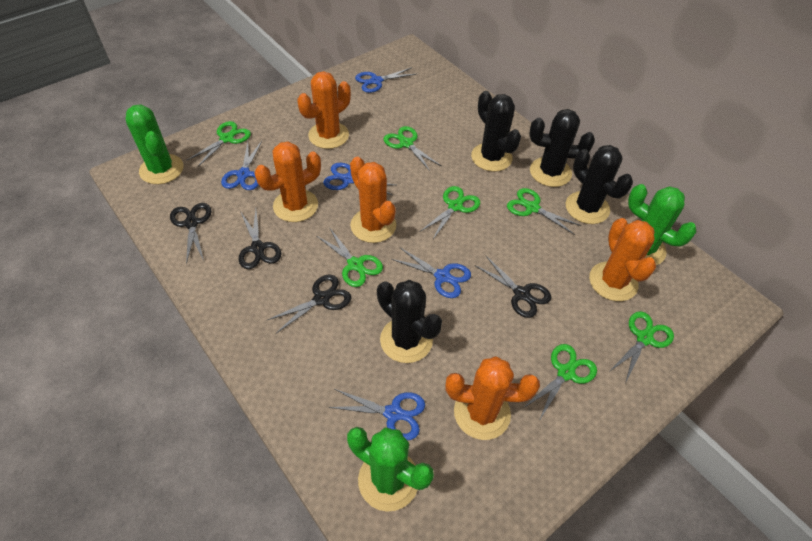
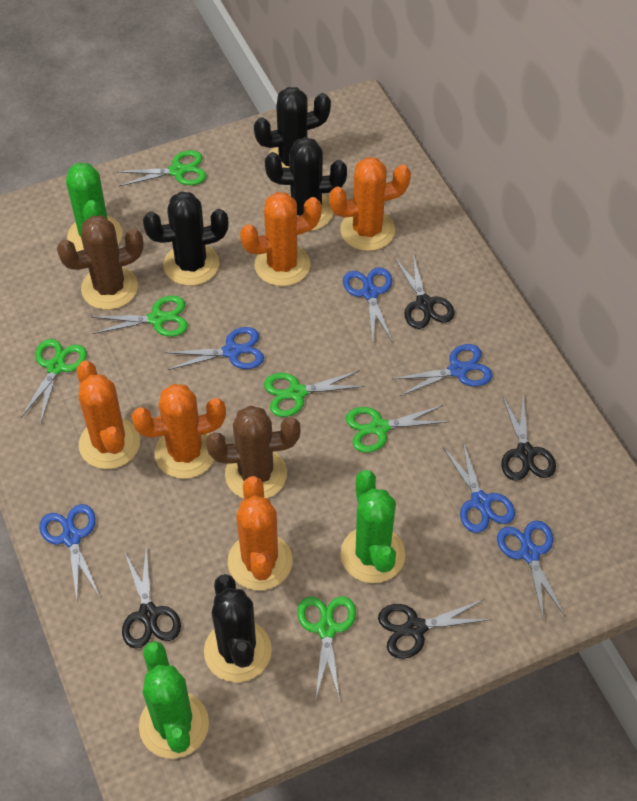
blue scissors: 5 -> 6
brown cactus: 0 -> 2
green scissors: 7 -> 6

